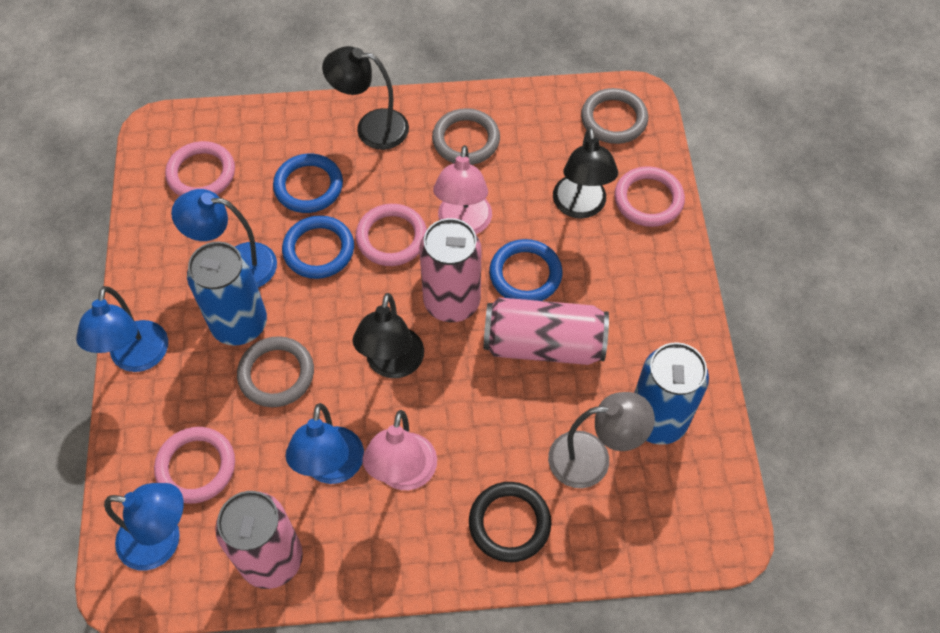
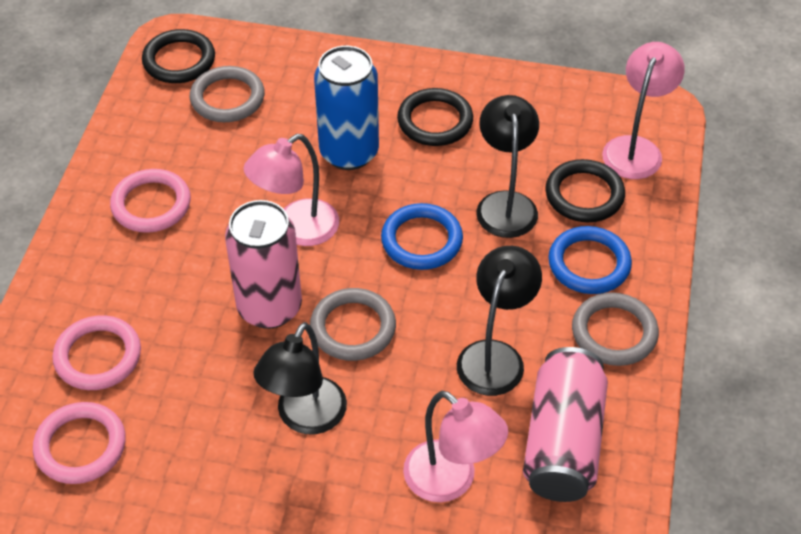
black ring: 1 -> 3
blue can: 2 -> 1
blue lamp: 4 -> 0
blue ring: 3 -> 2
grey lamp: 1 -> 0
pink can: 3 -> 2
pink lamp: 2 -> 3
pink ring: 4 -> 3

